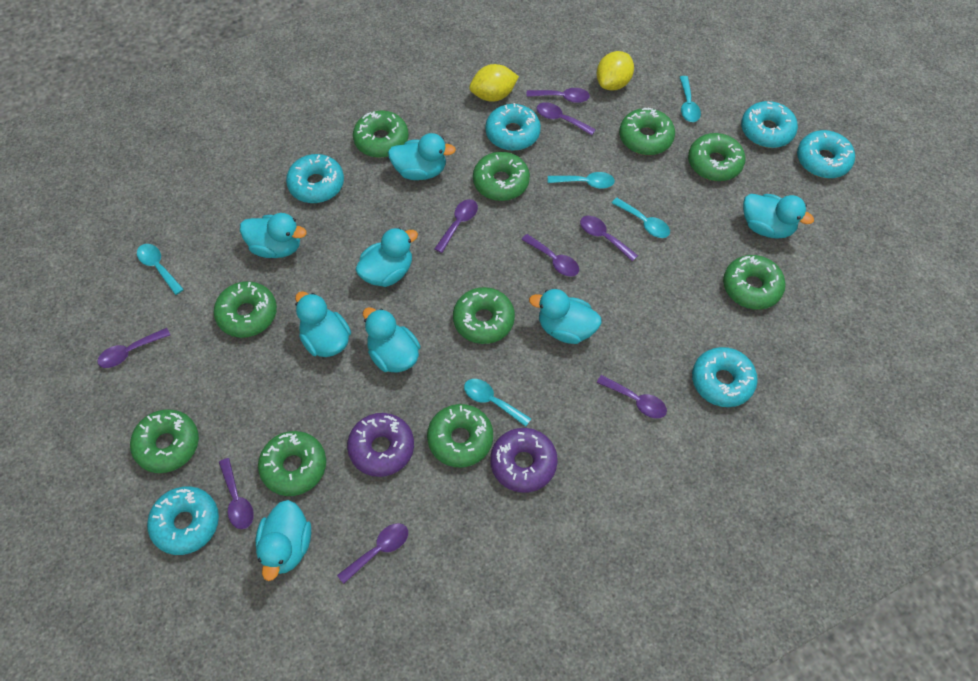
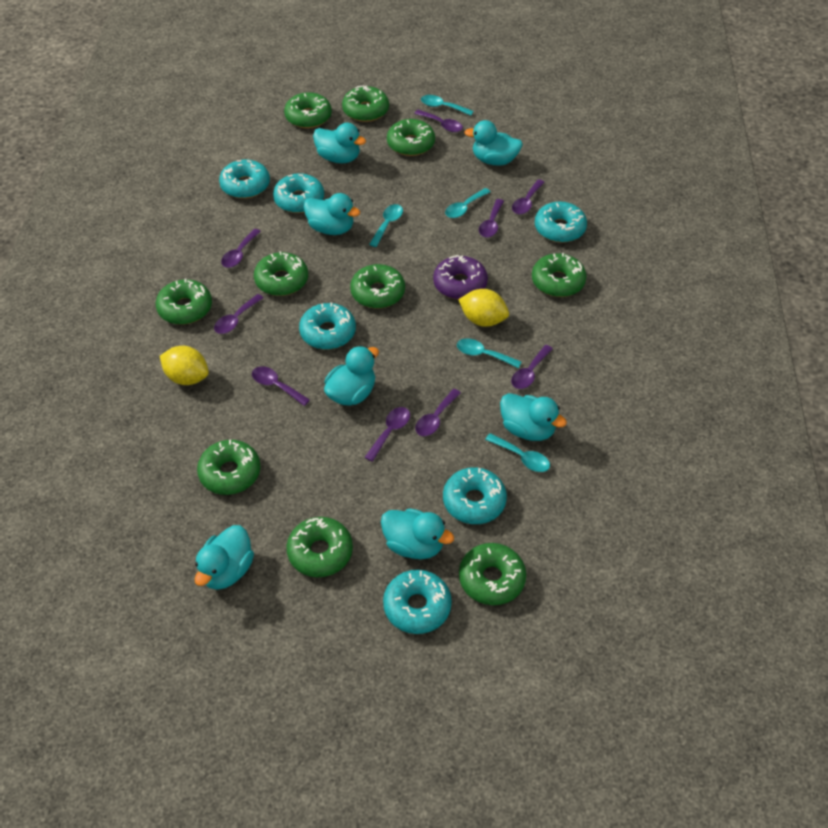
purple donut: 2 -> 1
turquoise duck: 8 -> 7

